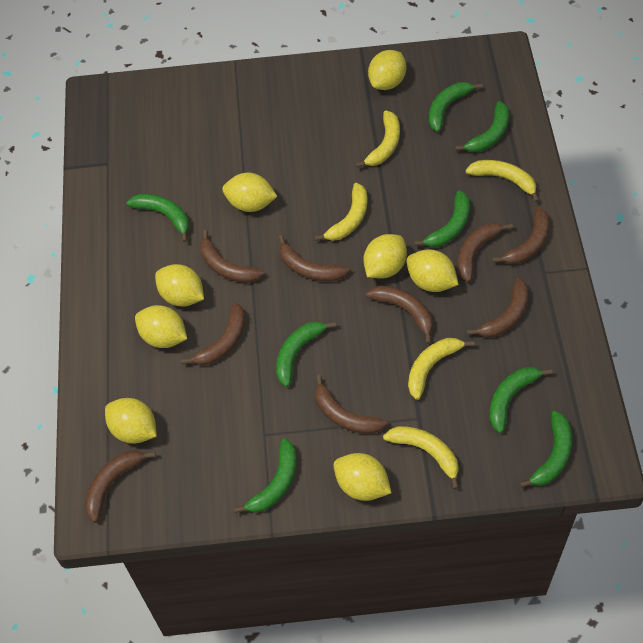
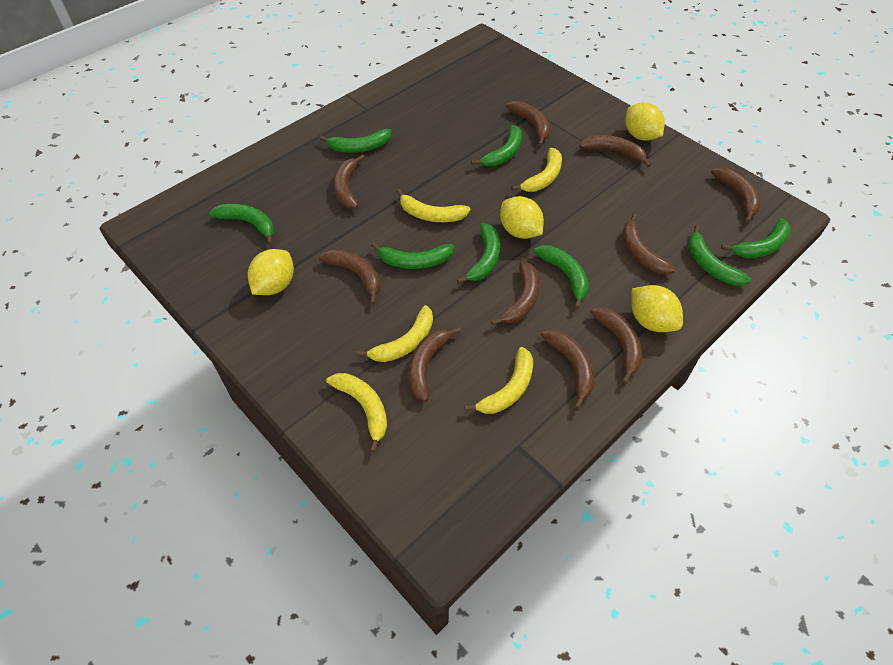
brown banana: 9 -> 10
yellow lemon: 8 -> 4

